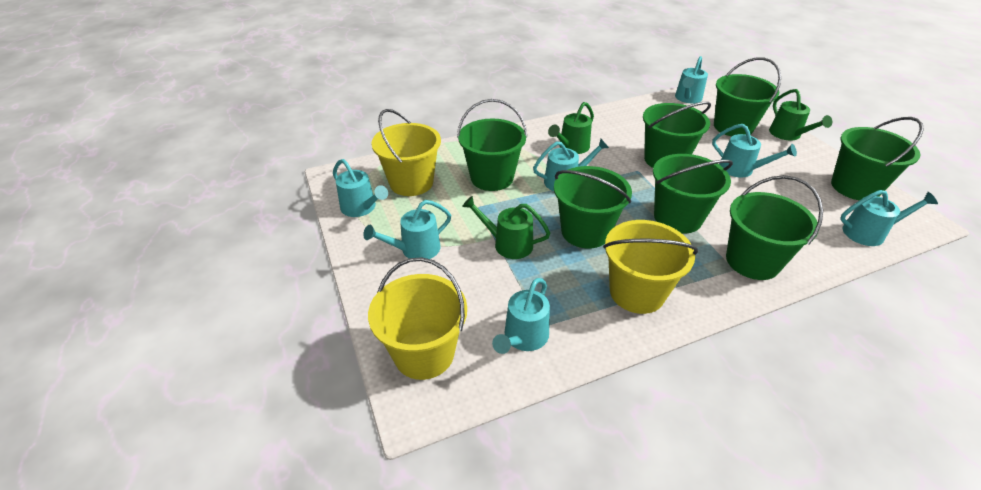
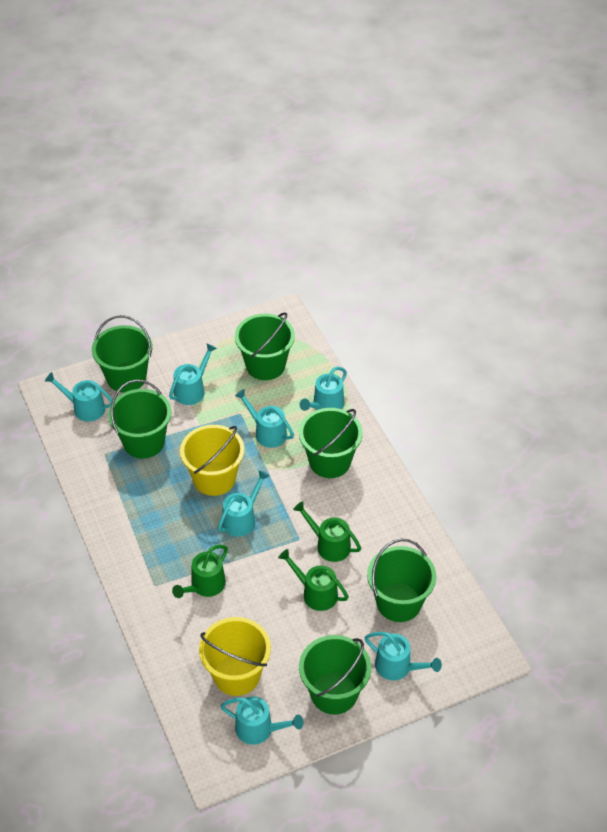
green bucket: 7 -> 6
yellow bucket: 3 -> 2

